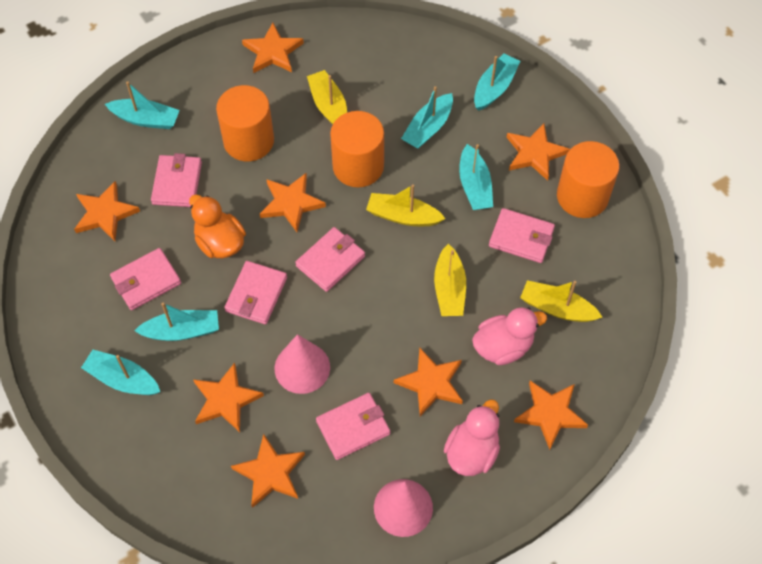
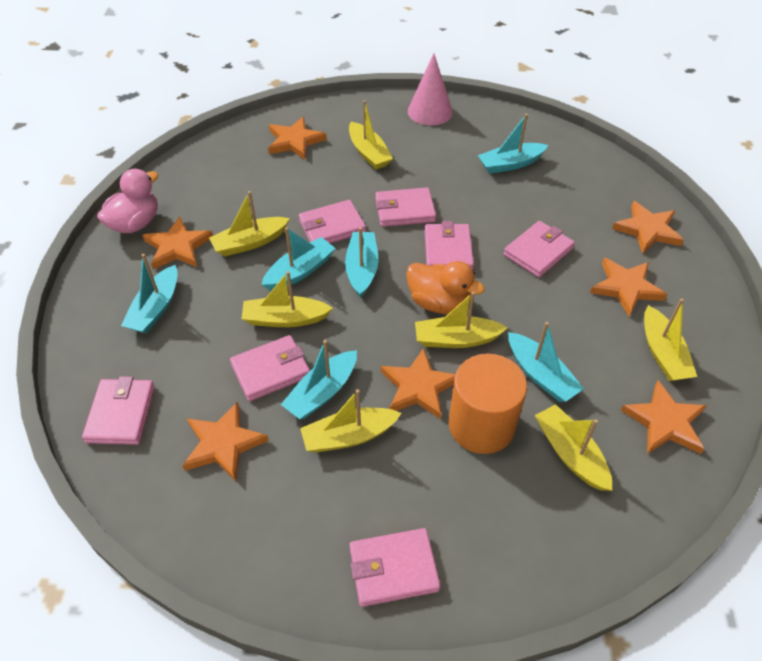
orange cylinder: 3 -> 1
orange star: 8 -> 7
pink cone: 2 -> 1
pink duck: 2 -> 1
pink wallet: 6 -> 7
yellow boat: 4 -> 7

